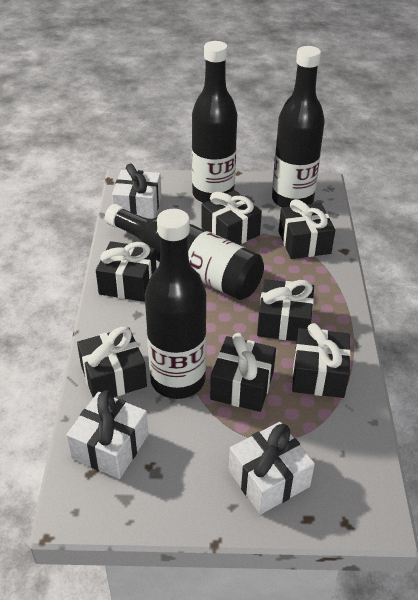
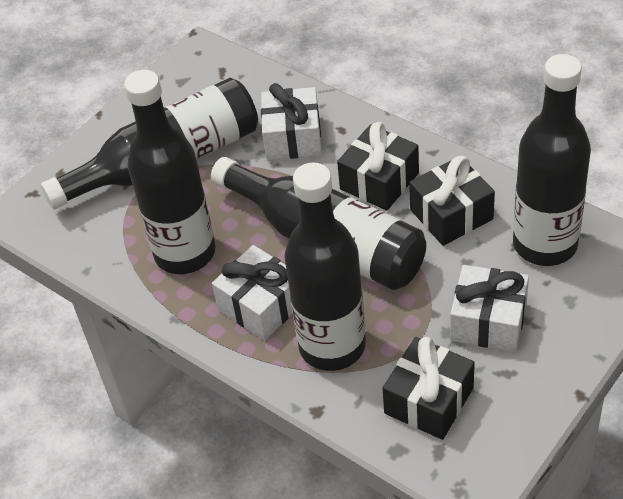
black bottle: 4 -> 5
black gift: 7 -> 3

